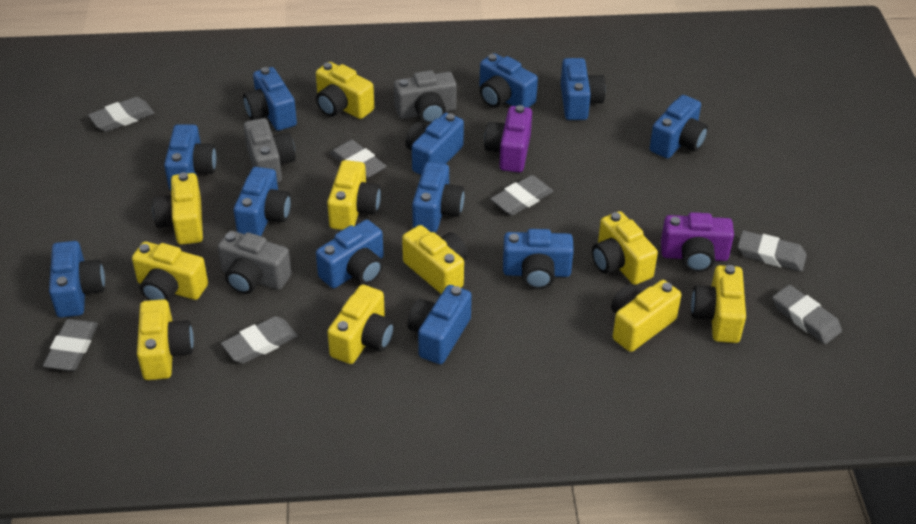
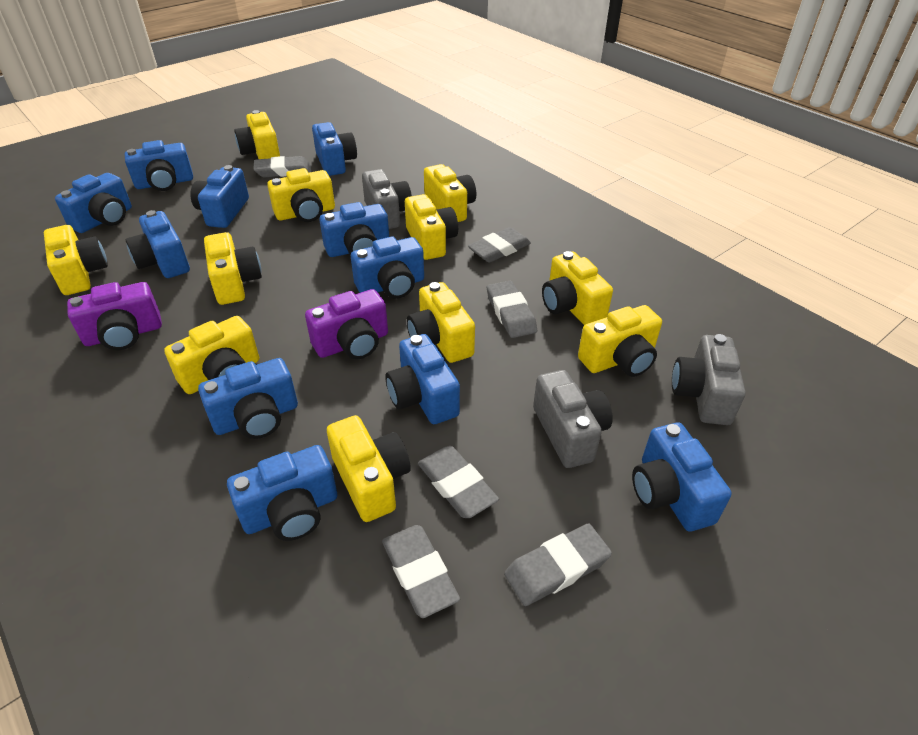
blue camera: 12 -> 11
grey eraser: 7 -> 6
yellow camera: 10 -> 11

